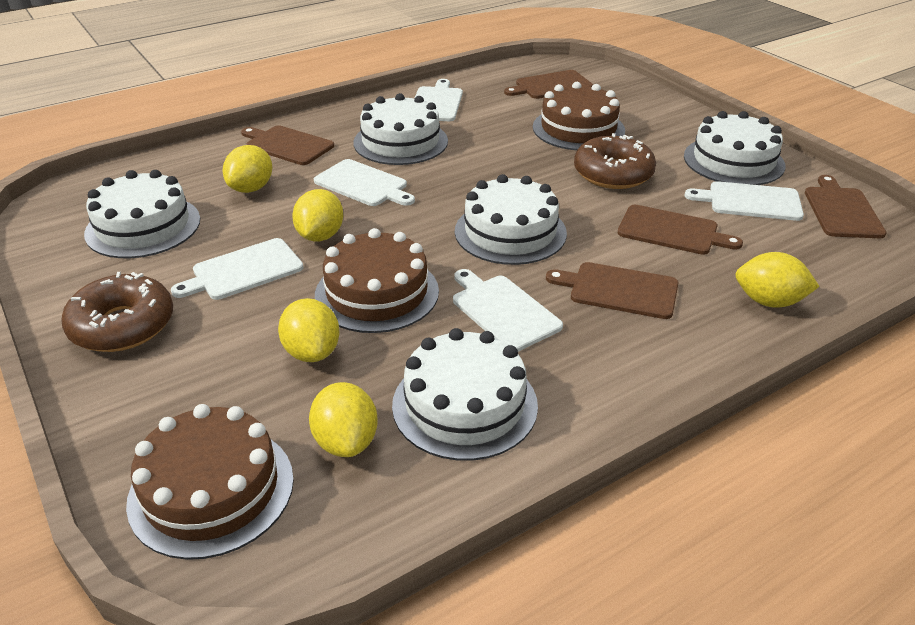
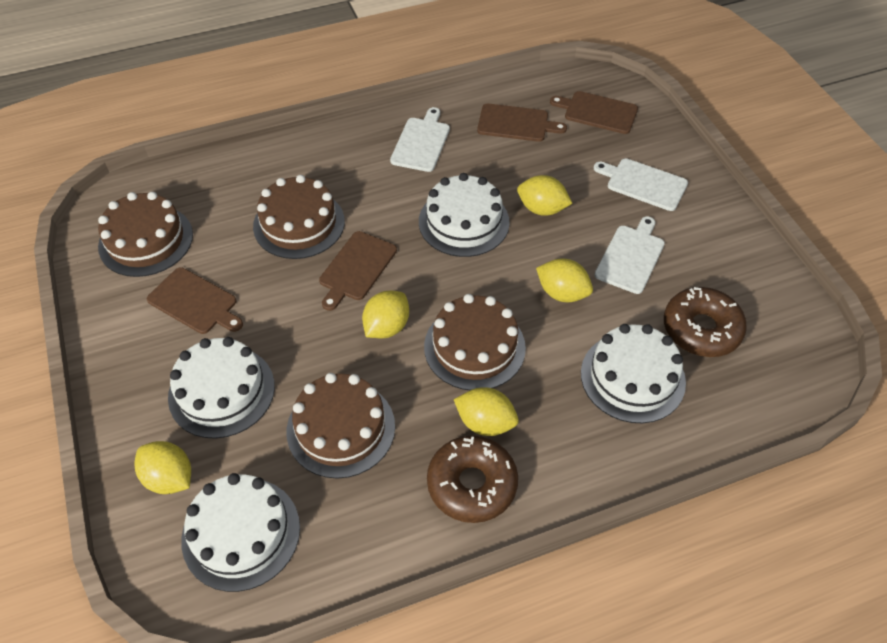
brown cake: 3 -> 4
brown cutting board: 5 -> 4
white cake: 5 -> 4
white cutting board: 5 -> 3

